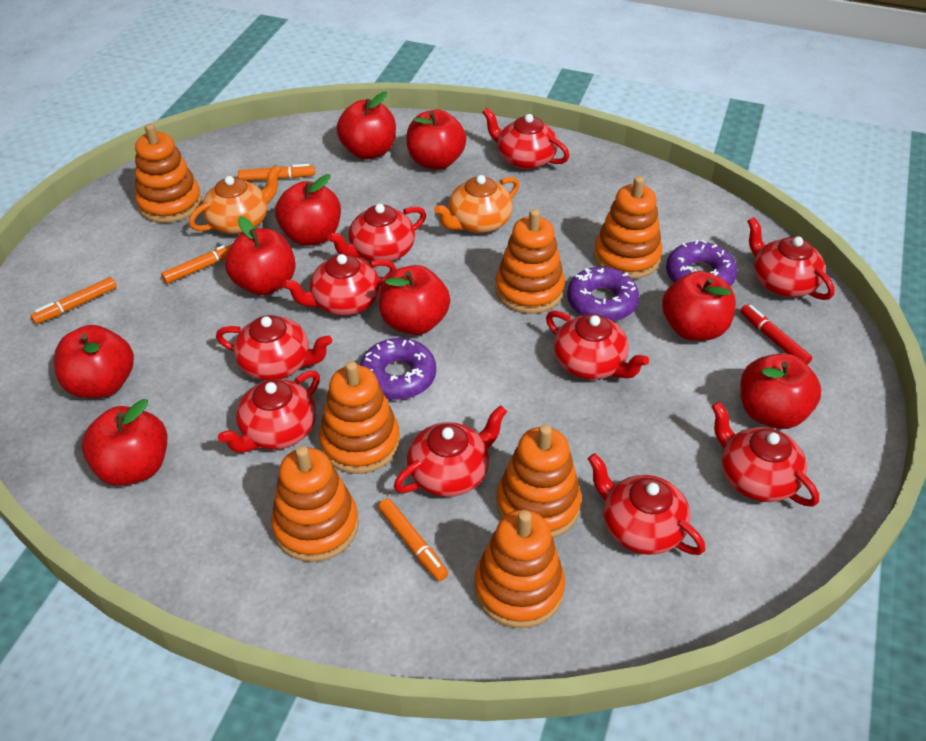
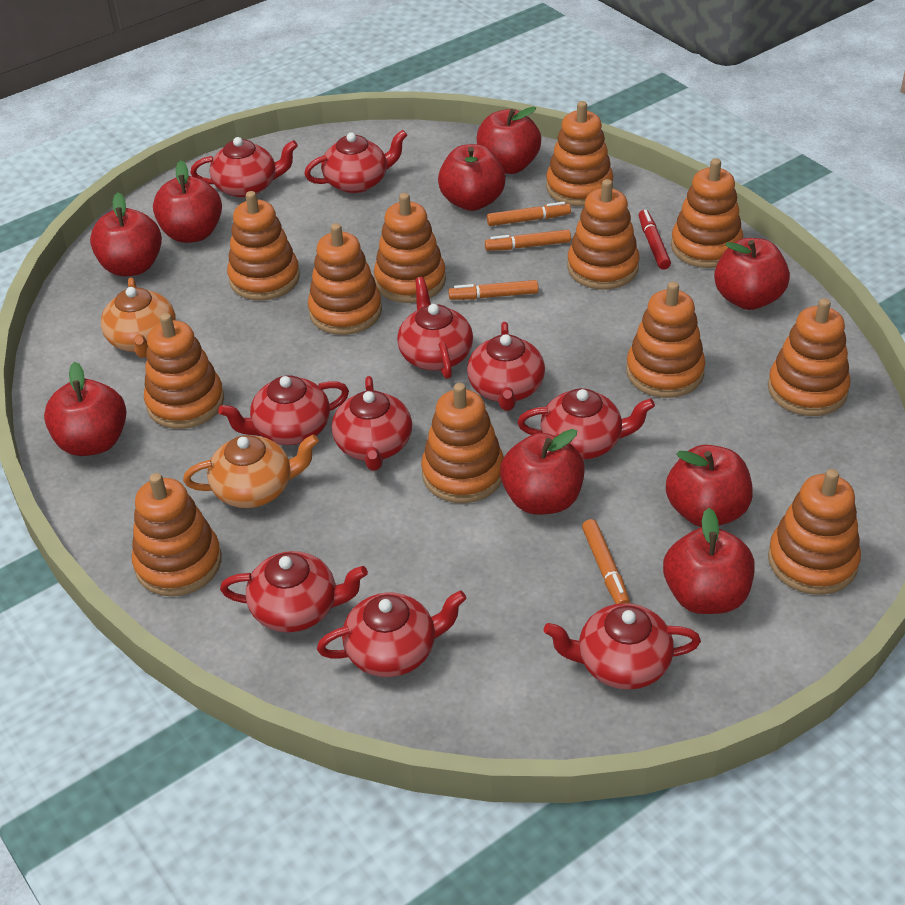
orange stacking toy: 7 -> 12
purple donut: 3 -> 0

